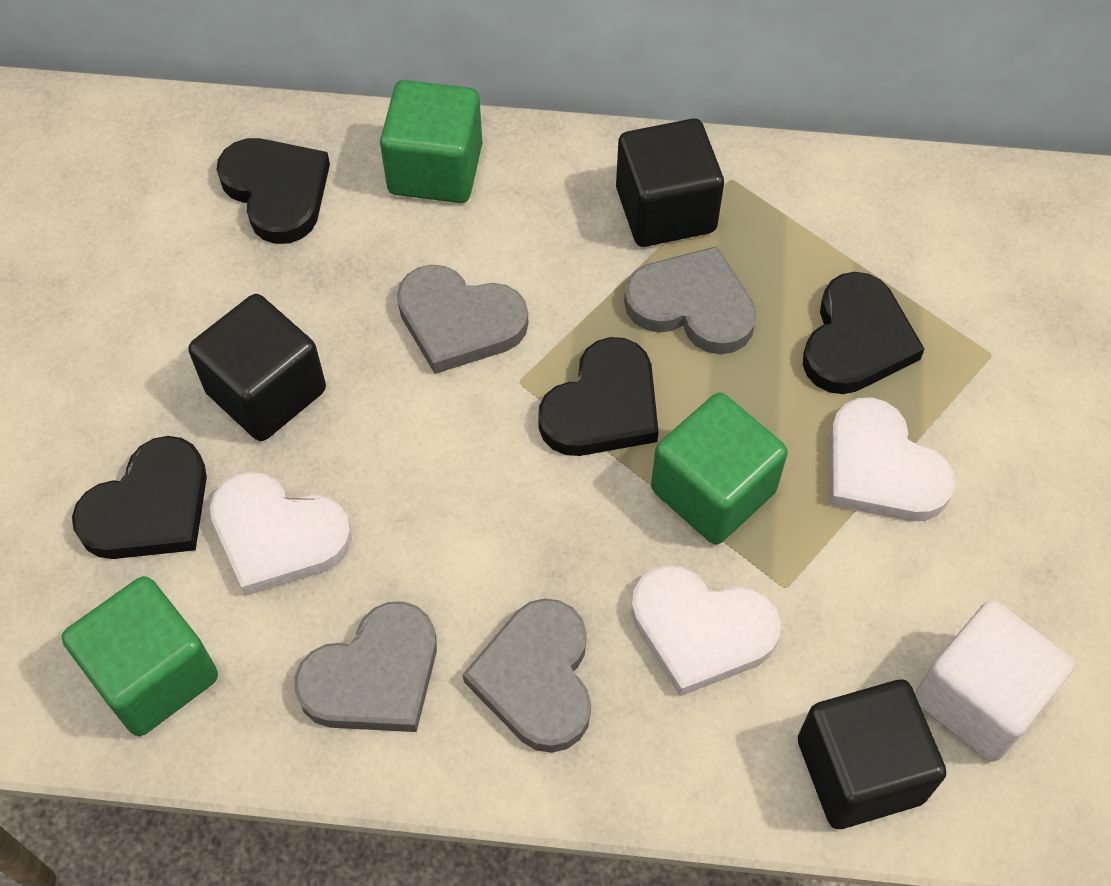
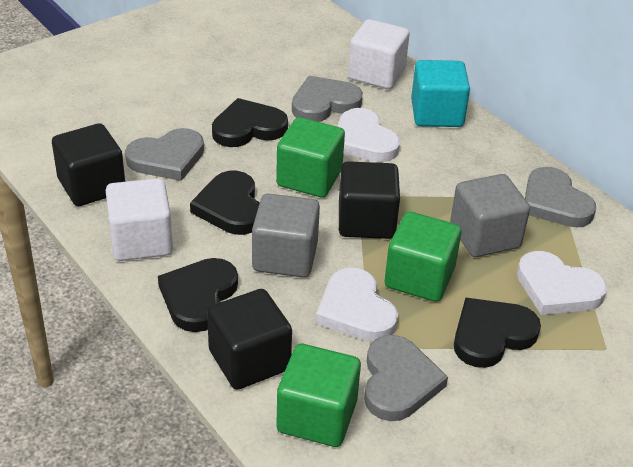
grey cube: 0 -> 2
turquoise cube: 0 -> 1
white cube: 1 -> 2

